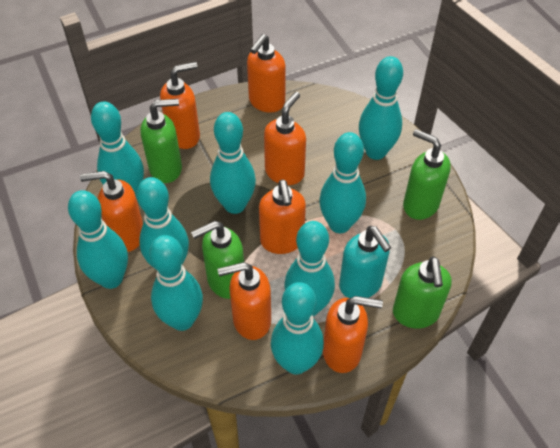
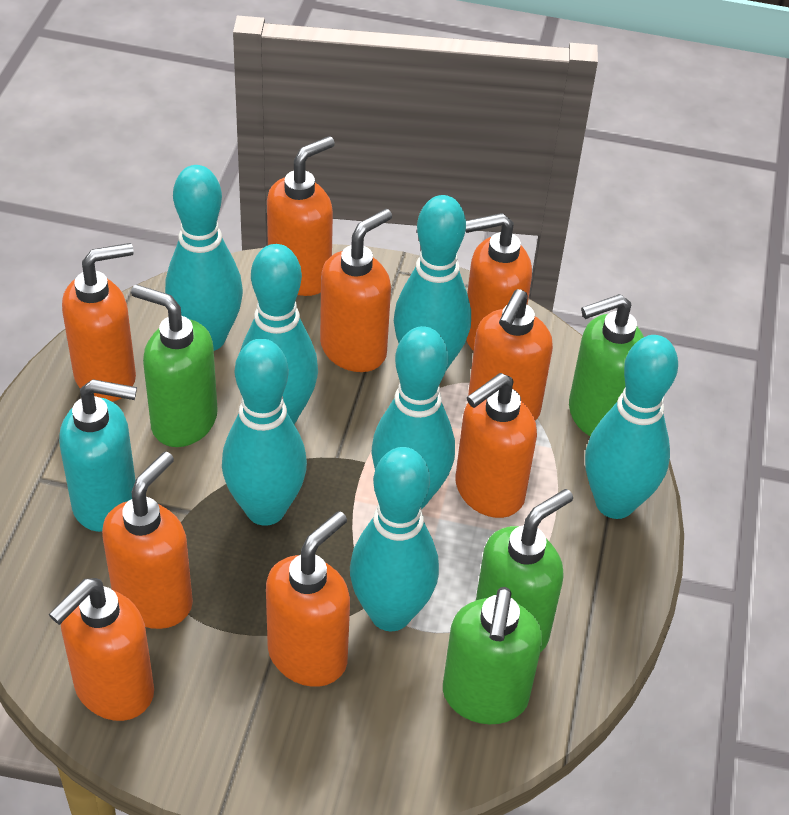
orange soap dispenser: 7 -> 9
turquoise bowling pin: 9 -> 7

